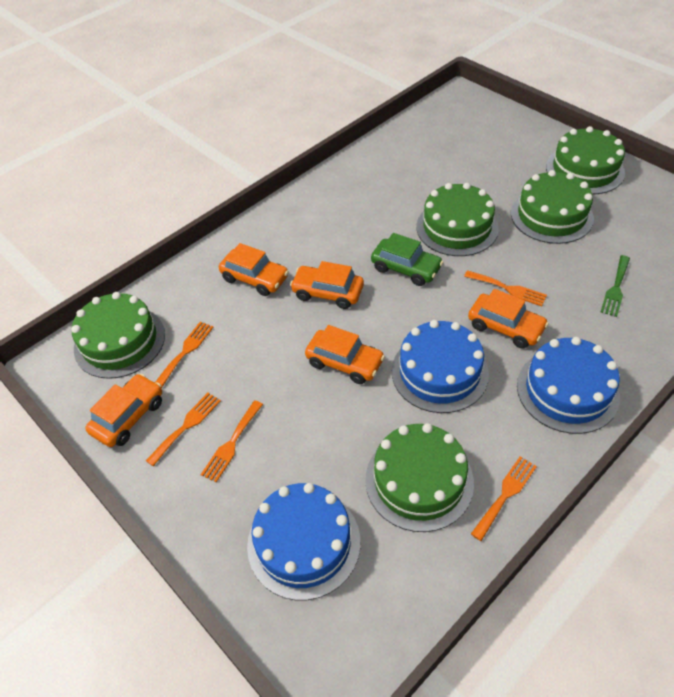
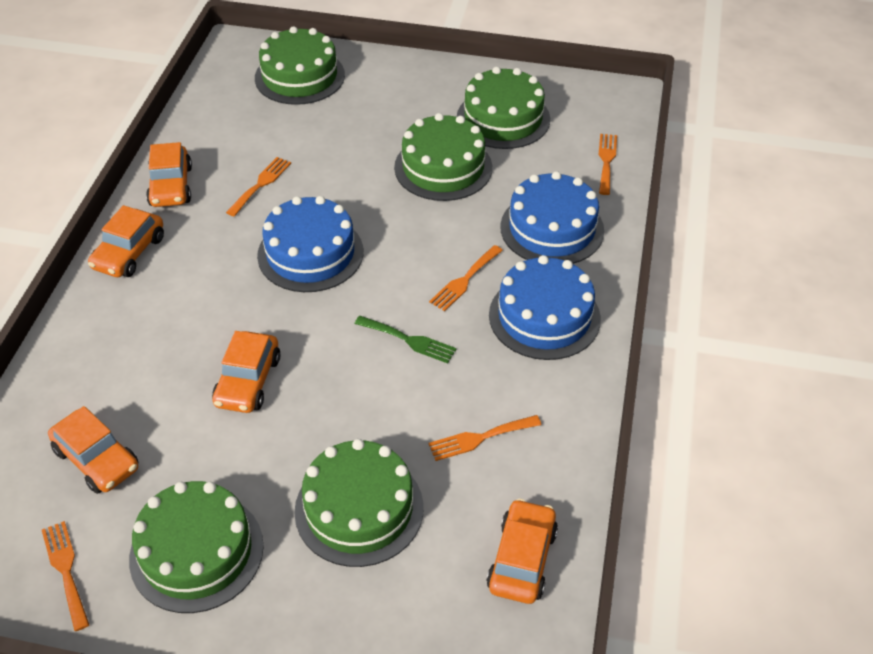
green car: 1 -> 0

